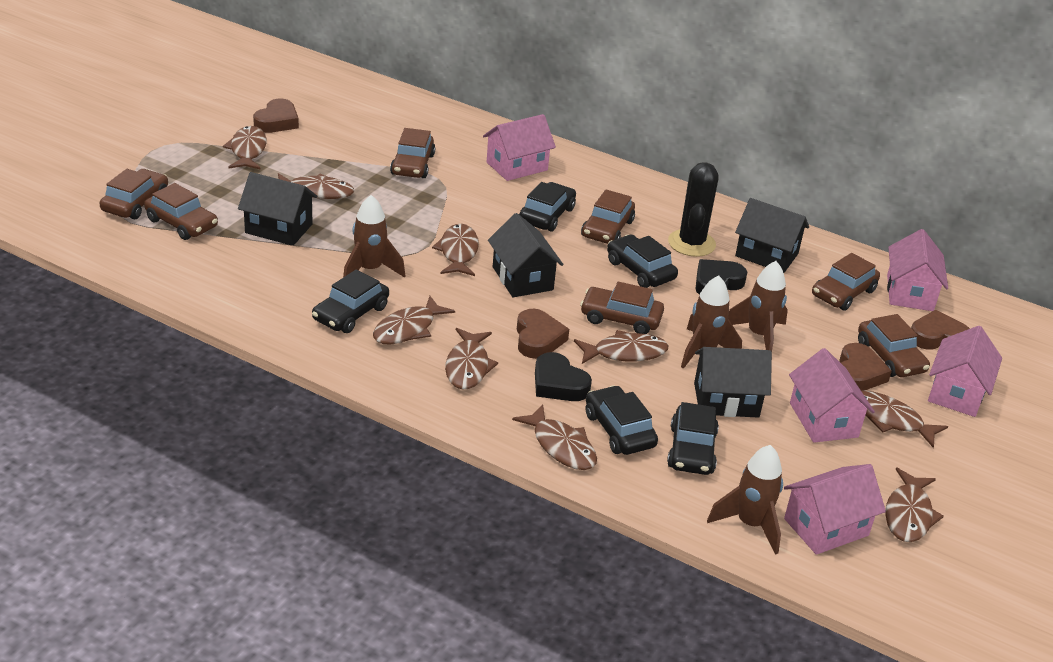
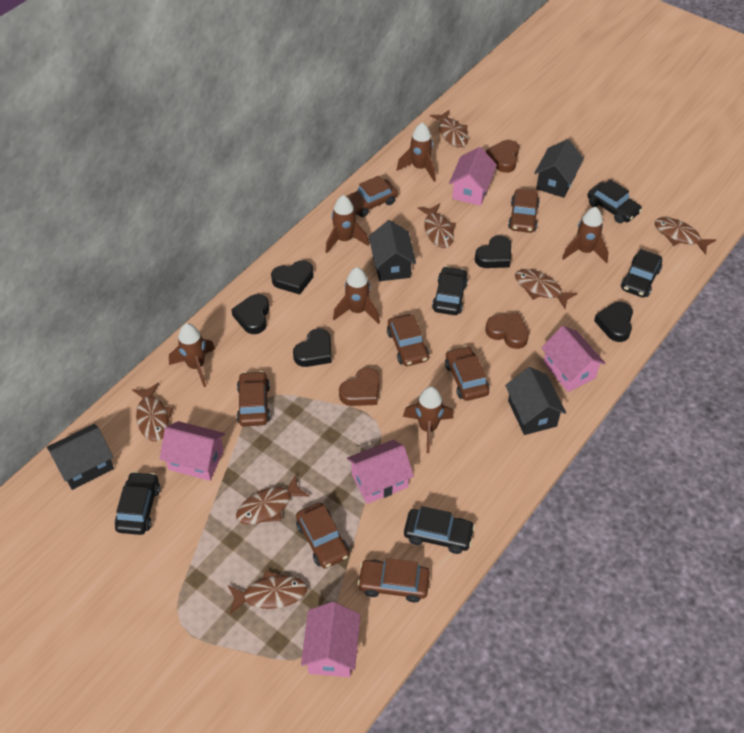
black cactus: 1 -> 0
black heart: 2 -> 5
brown fish: 9 -> 7
brown heart: 4 -> 3
brown rocket: 4 -> 6

